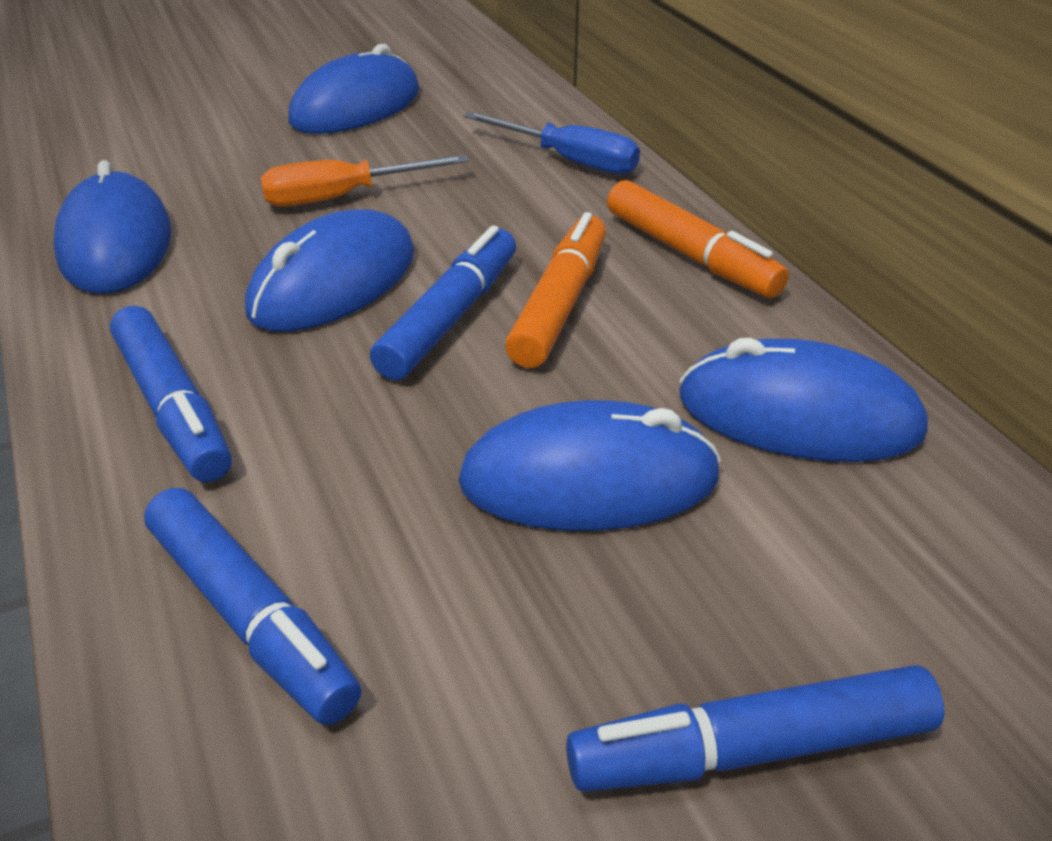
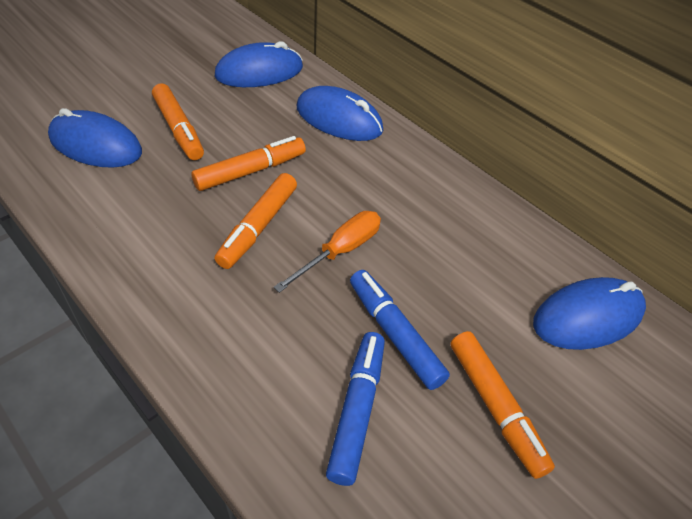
blue marker: 4 -> 2
blue mouse: 5 -> 4
blue screwdriver: 1 -> 0
orange marker: 2 -> 4

